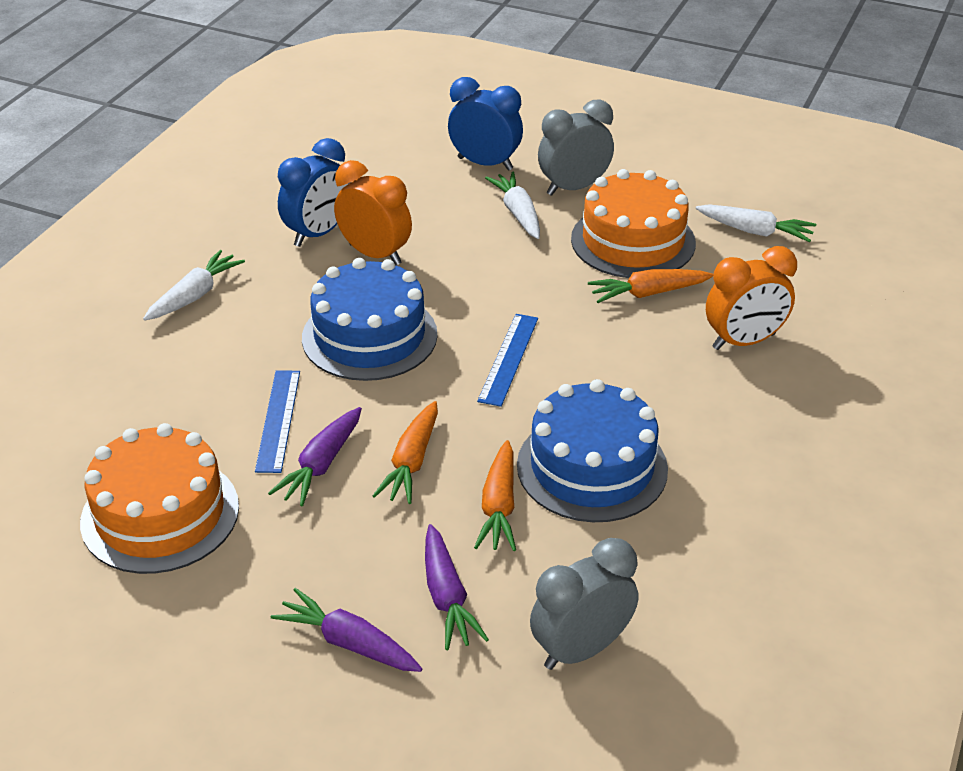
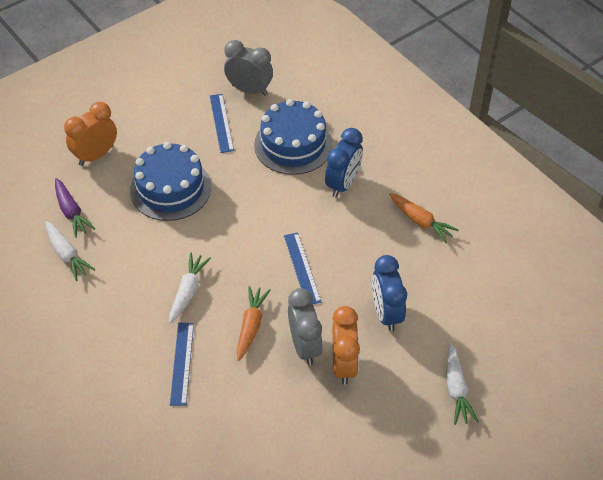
blue ruler: 2 -> 3
orange cake: 2 -> 0
orange carrot: 3 -> 2
purple carrot: 3 -> 1

